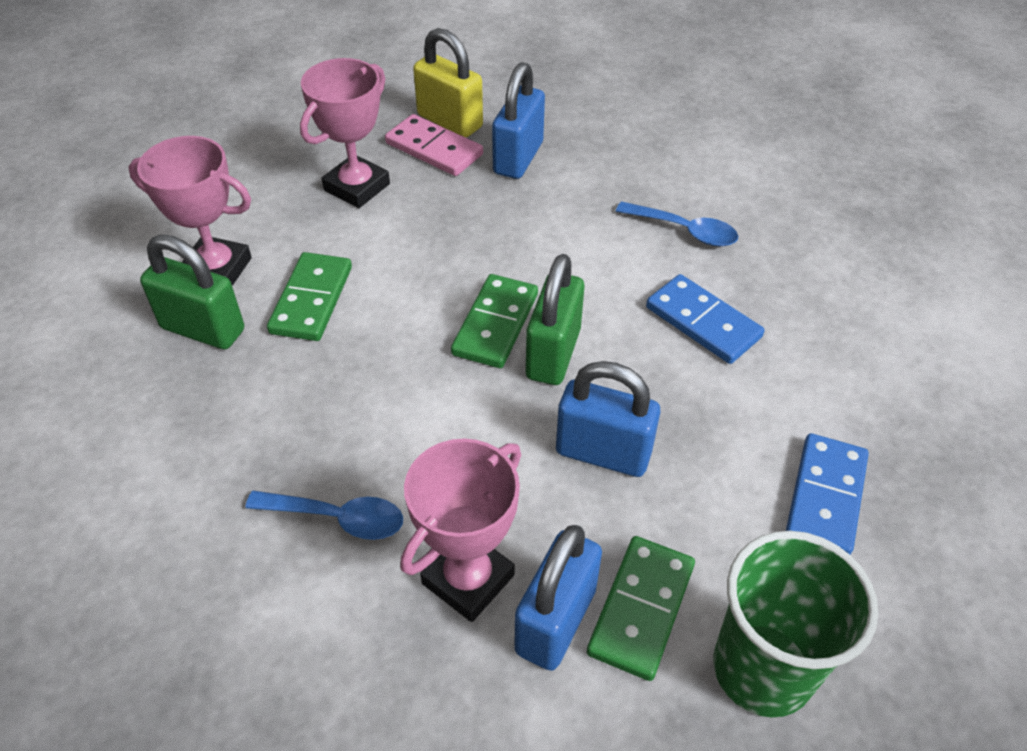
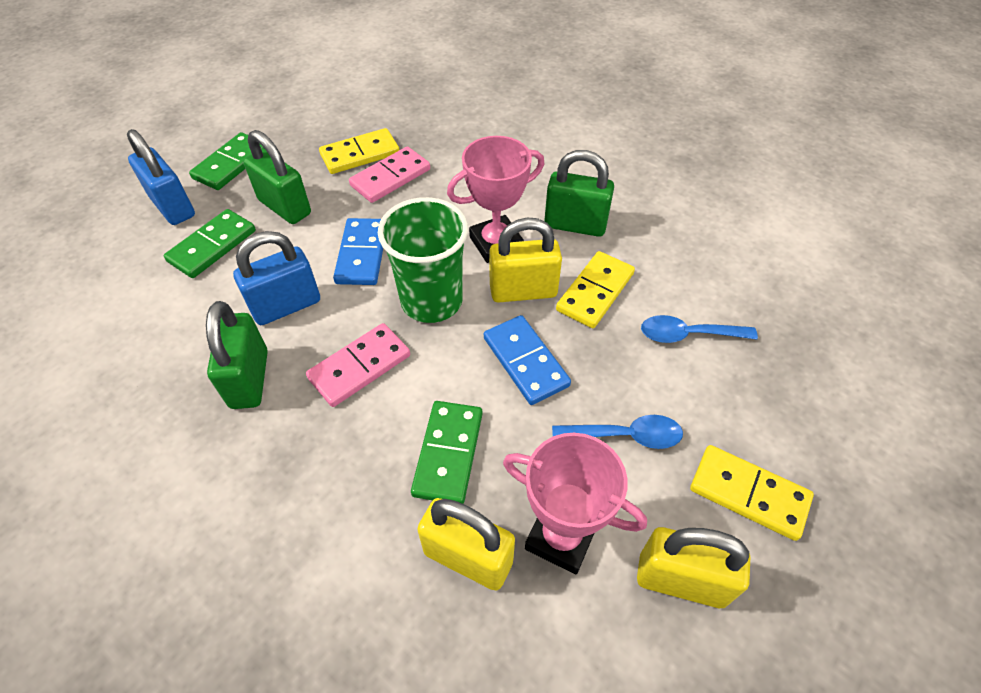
blue padlock: 3 -> 2
green padlock: 2 -> 3
pink domino: 1 -> 2
pink trophy: 3 -> 2
yellow domino: 0 -> 3
yellow padlock: 1 -> 3

